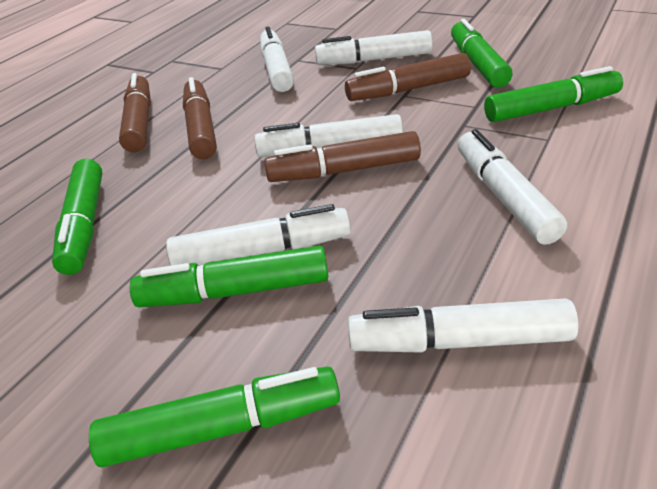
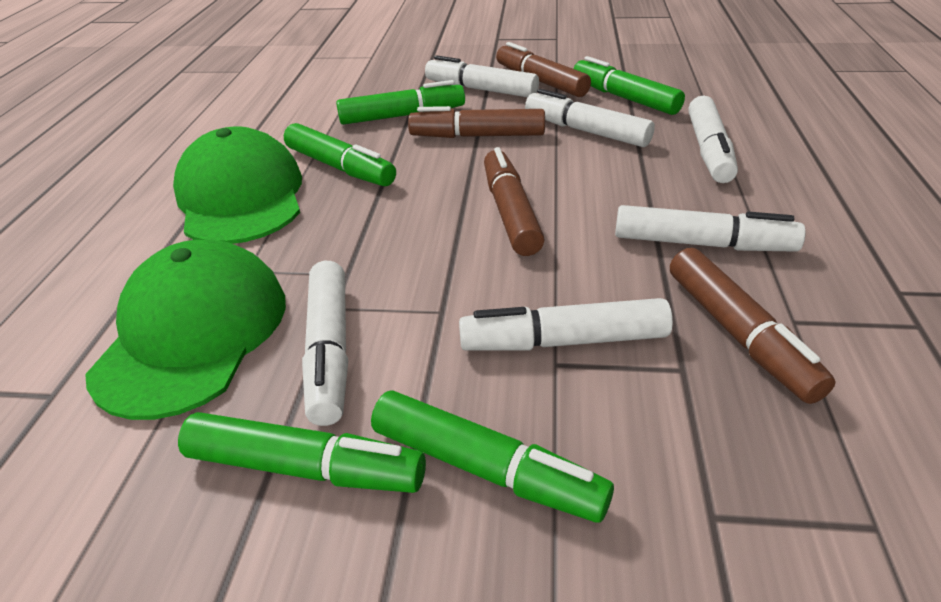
green cap: 0 -> 2

